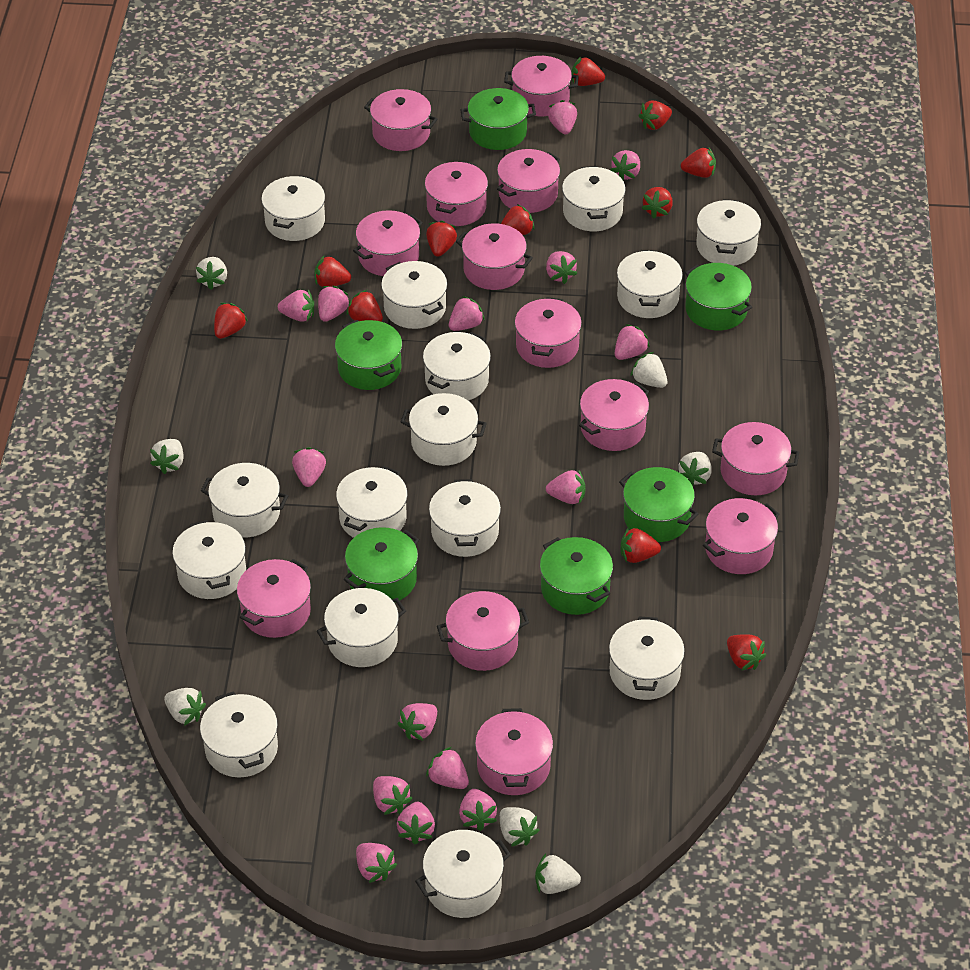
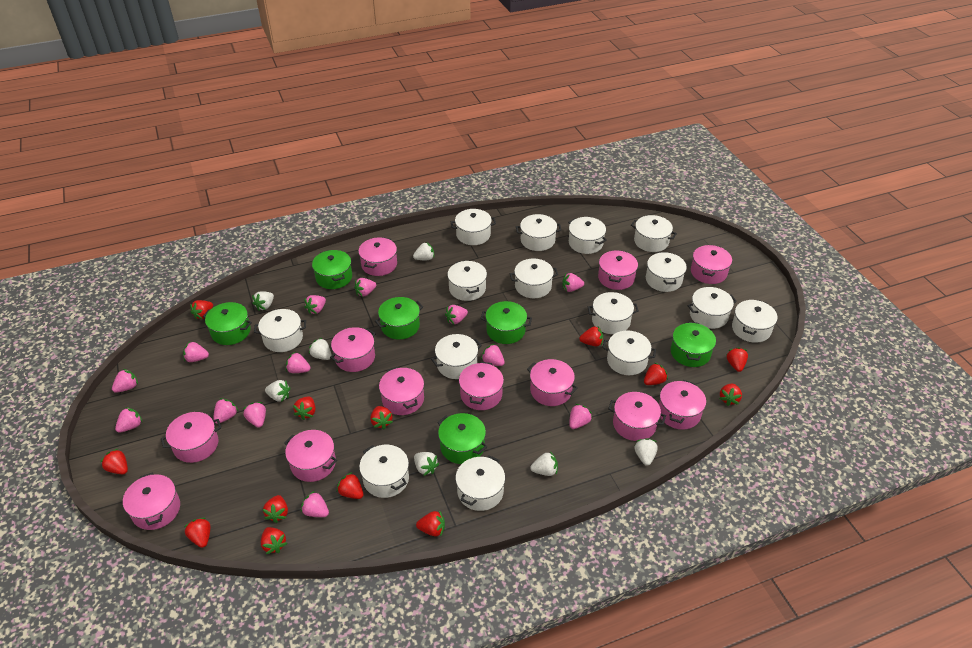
pink pot: 13 -> 12
pink strawberry: 15 -> 13
red strawberry: 11 -> 13

